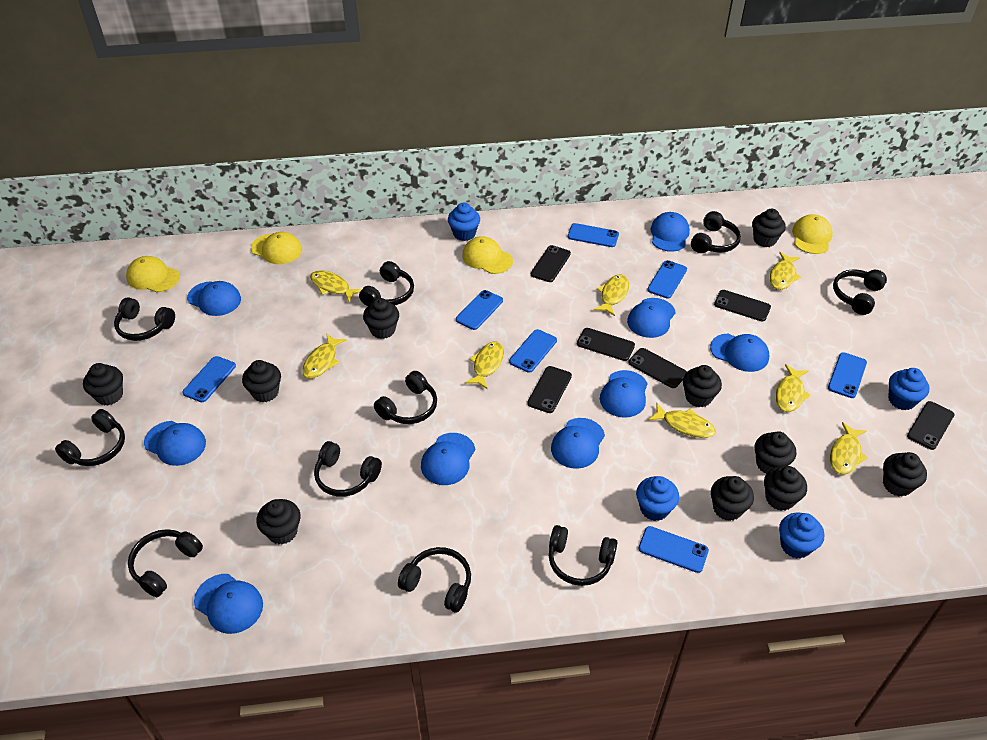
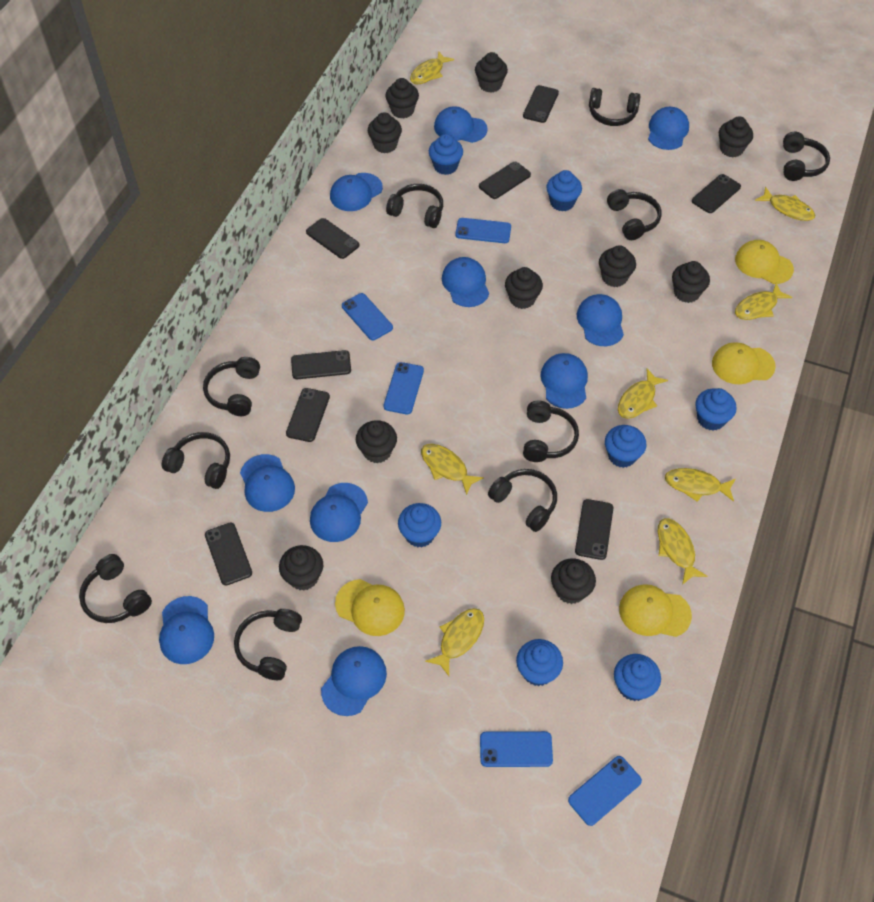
black phone: 6 -> 8
blue cap: 9 -> 10
blue cupcake: 4 -> 7
blue phone: 7 -> 5

